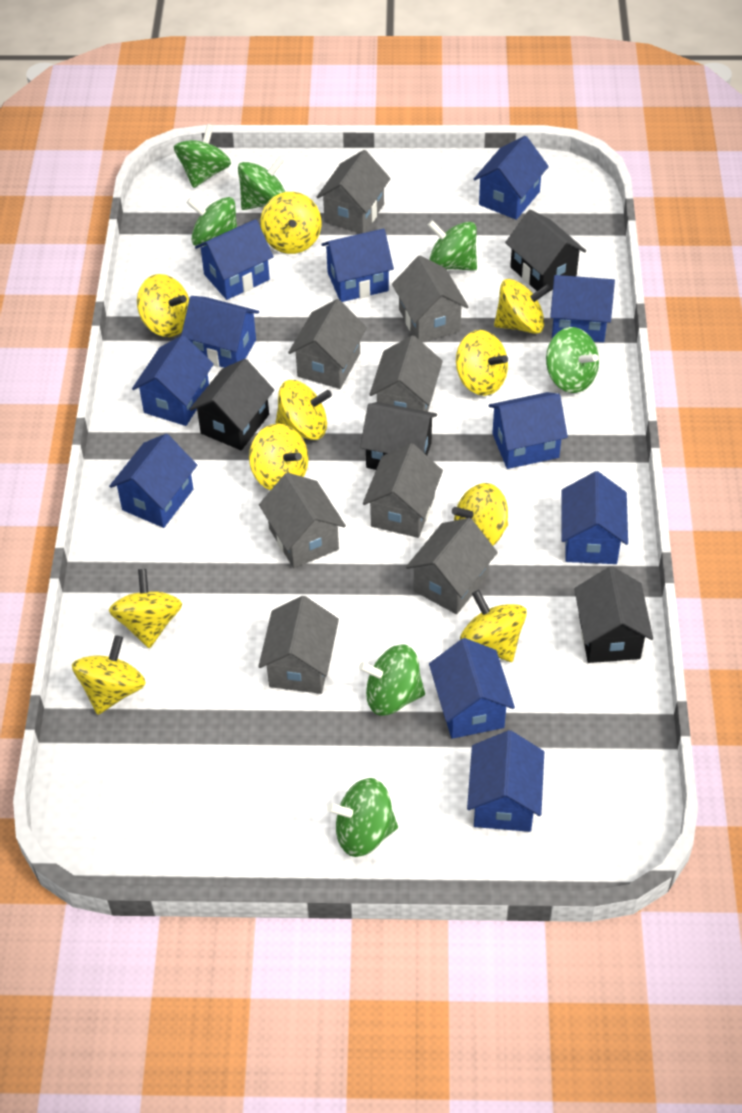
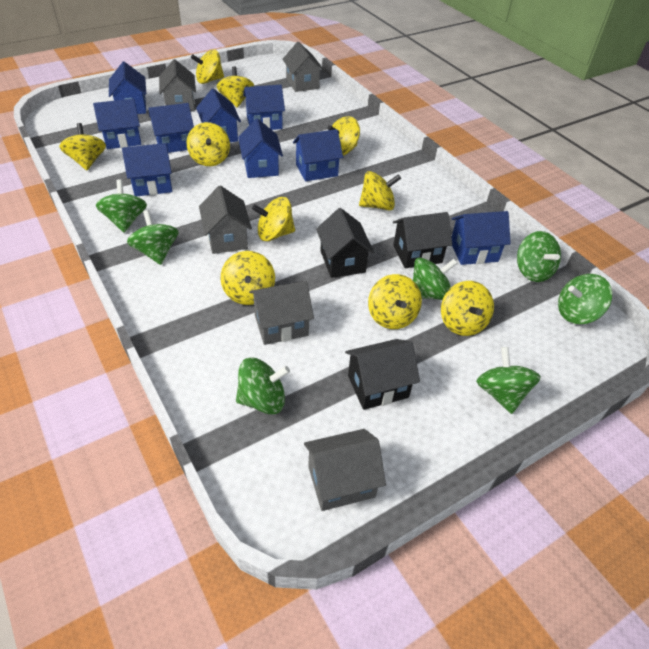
black house: 4 -> 3
blue house: 11 -> 9
grey house: 8 -> 5

